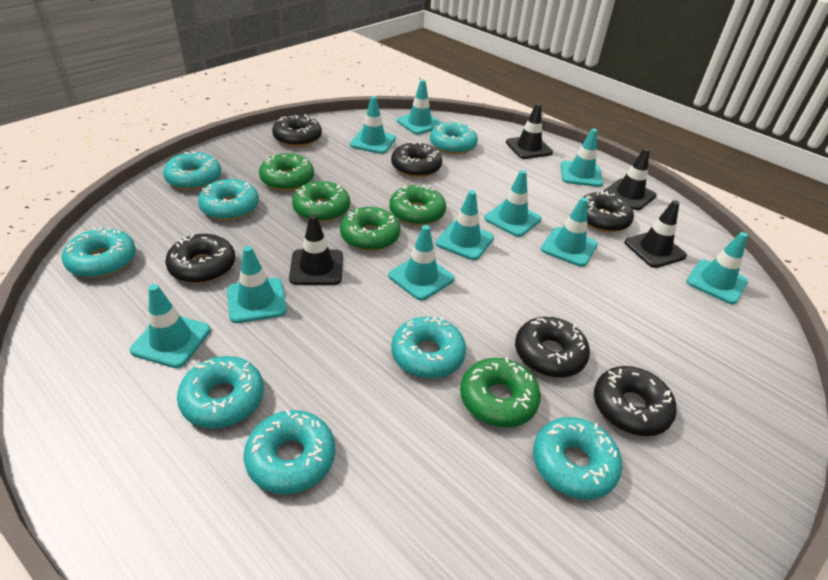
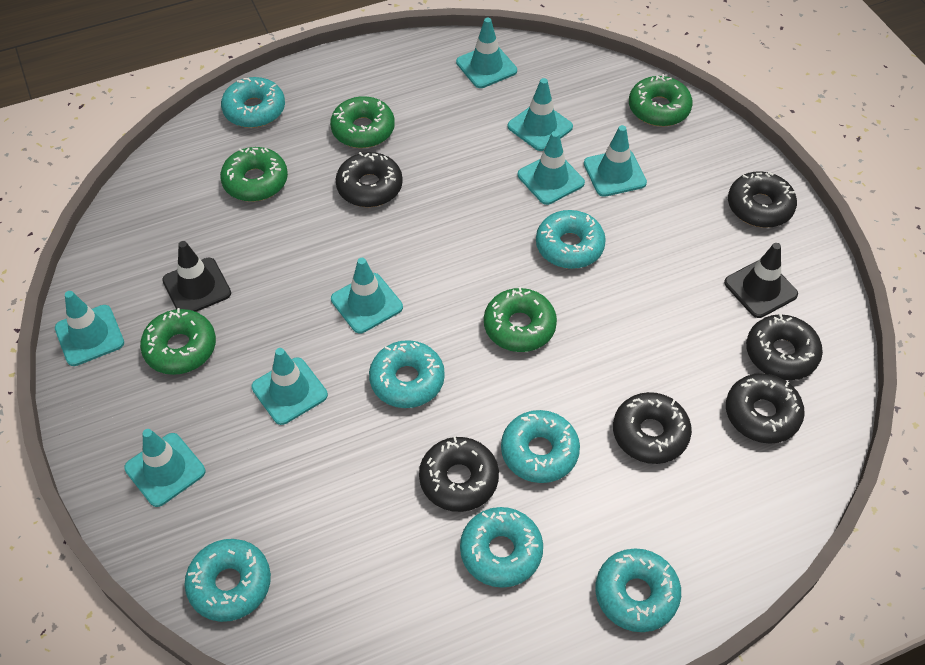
black traffic cone: 4 -> 2
turquoise donut: 8 -> 7
turquoise traffic cone: 10 -> 8

